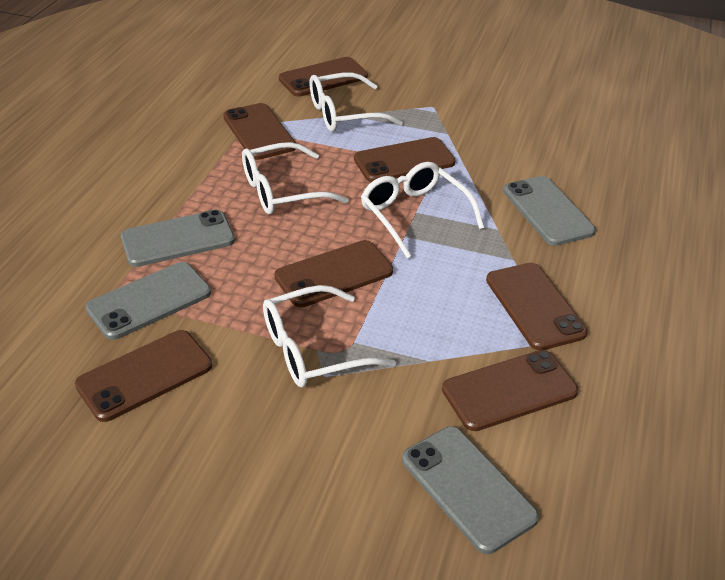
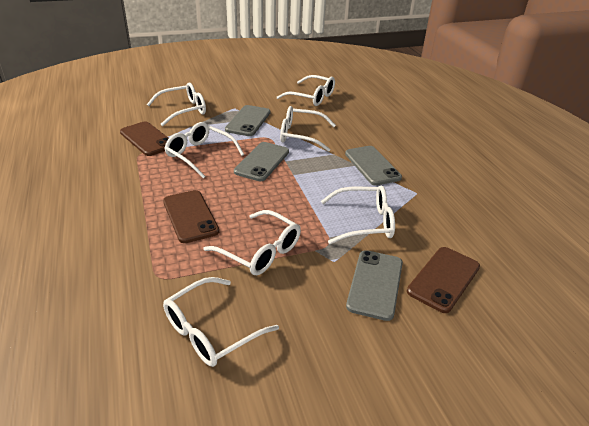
brown phone: 7 -> 3
white glasses: 4 -> 7

